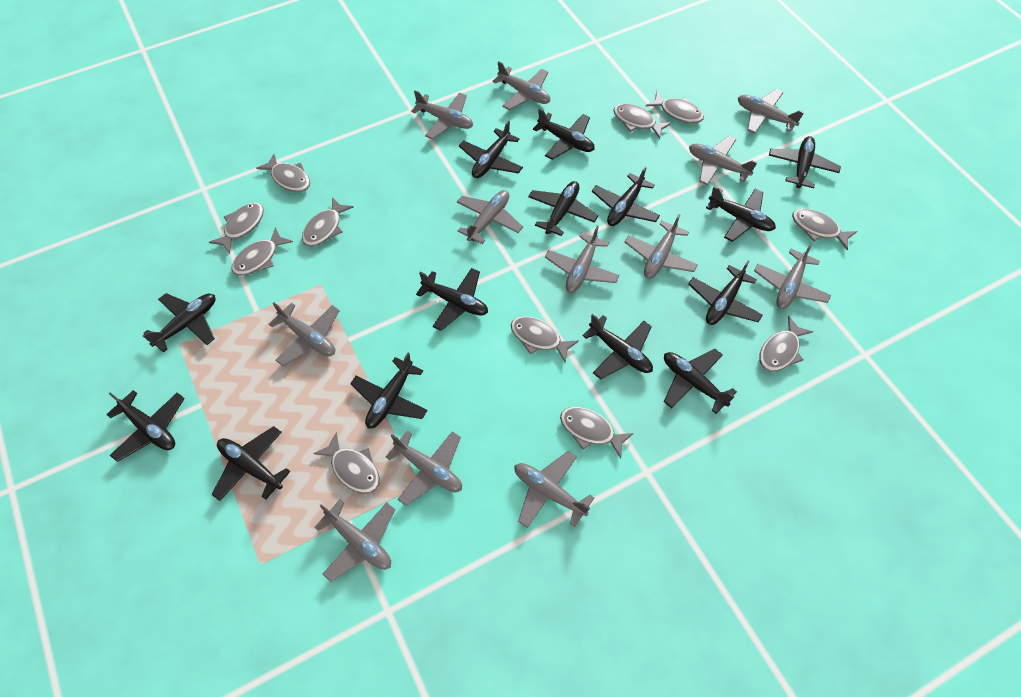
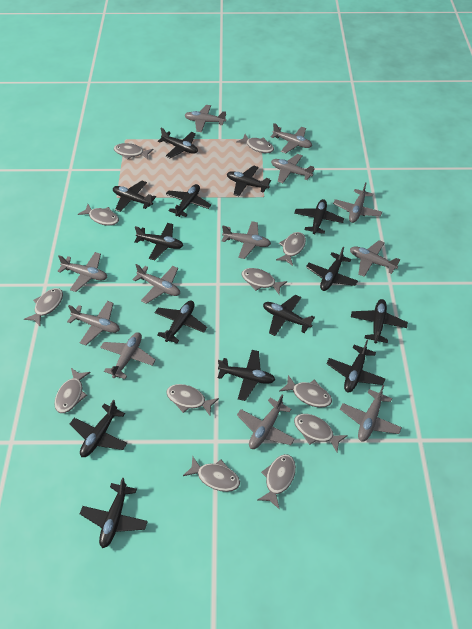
grey fish: 11 -> 12

